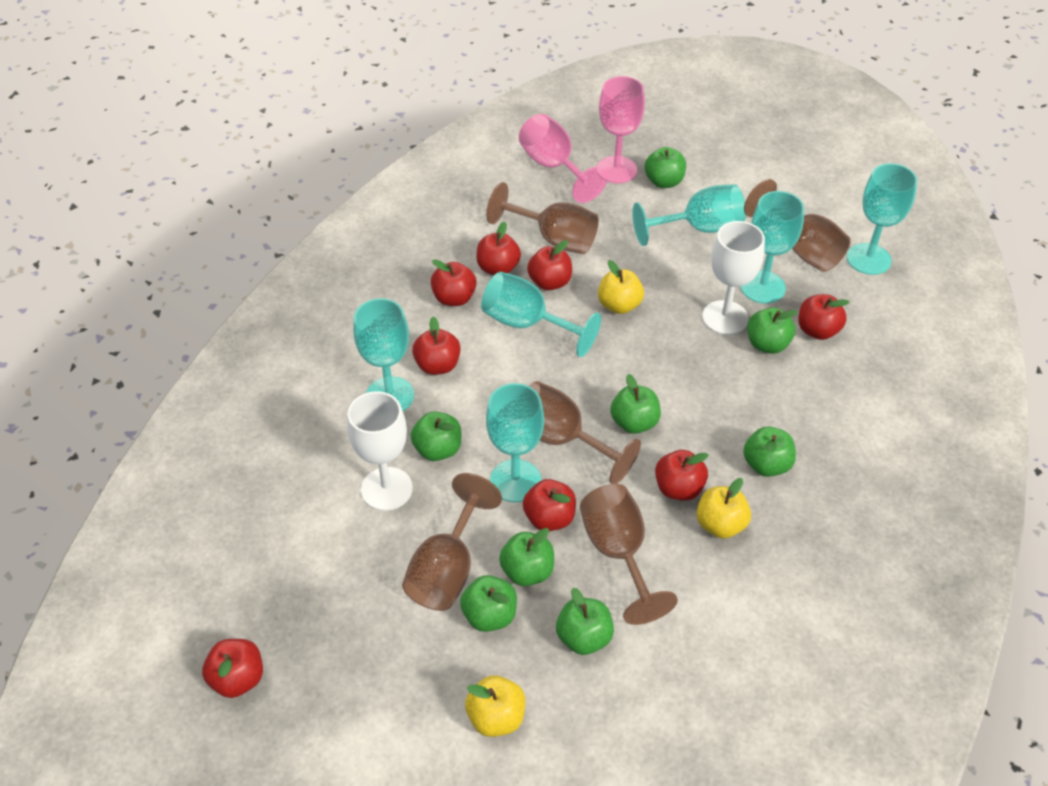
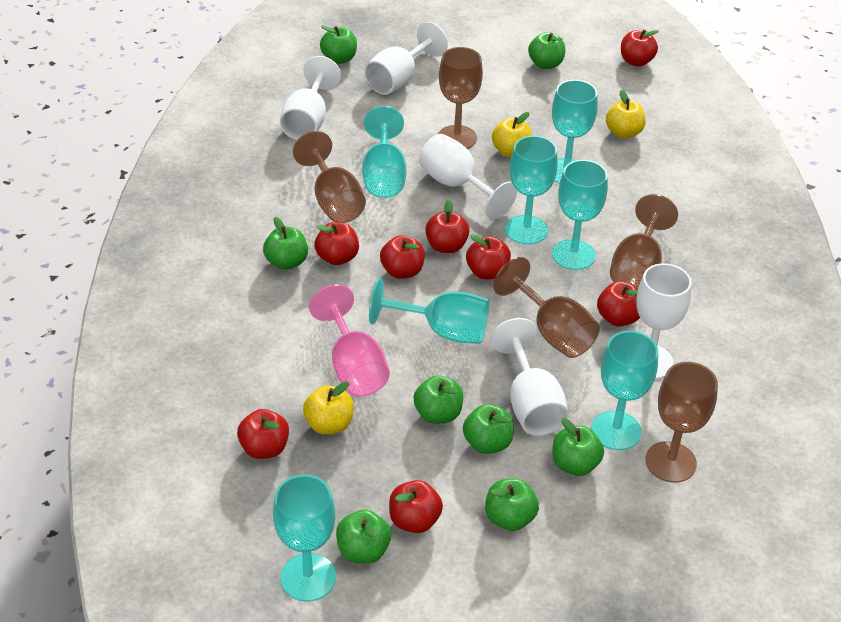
pink goblet: 2 -> 1
turquoise goblet: 6 -> 7
white goblet: 2 -> 5

